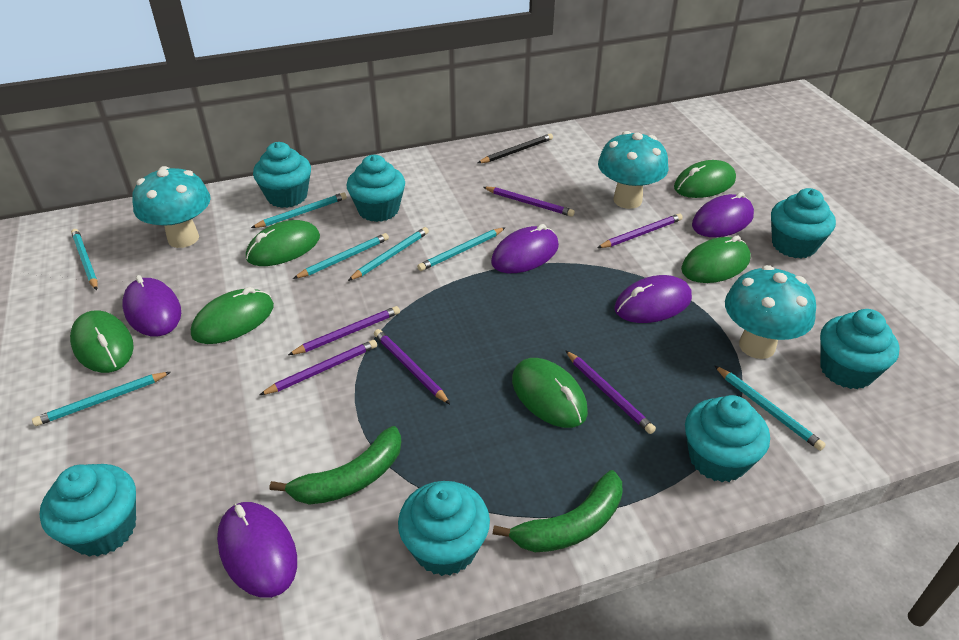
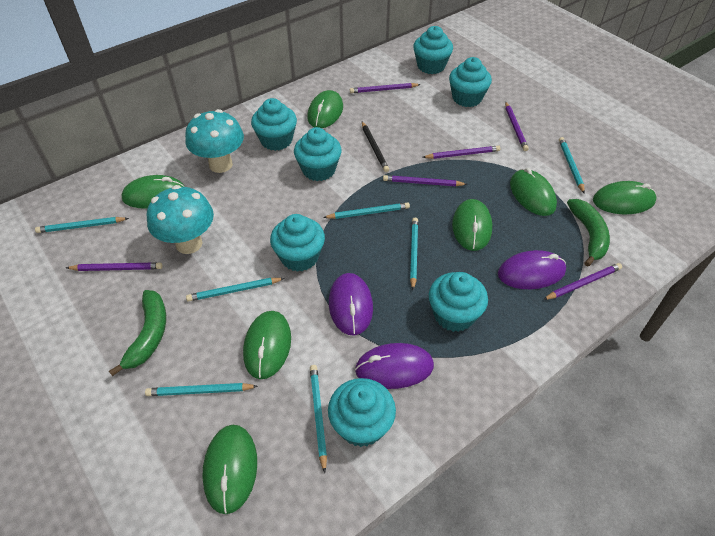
green mouse: 6 -> 7
purple mouse: 5 -> 3
turquoise mushroom: 3 -> 2

